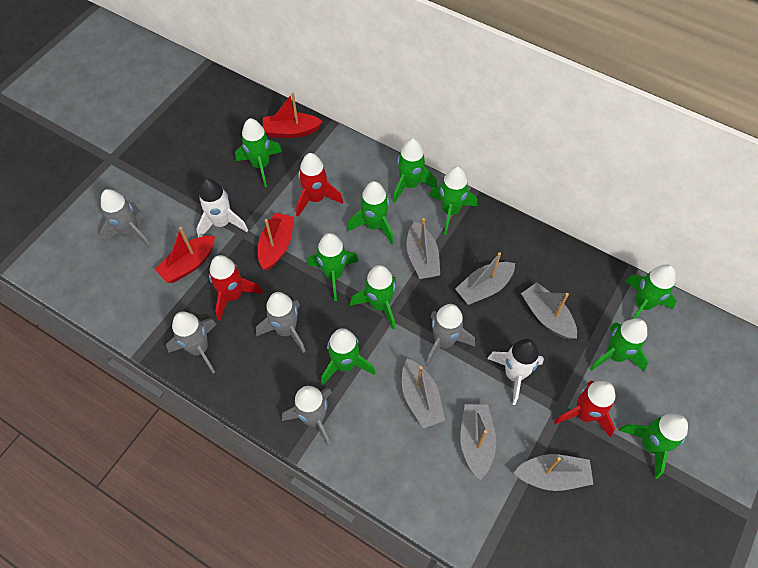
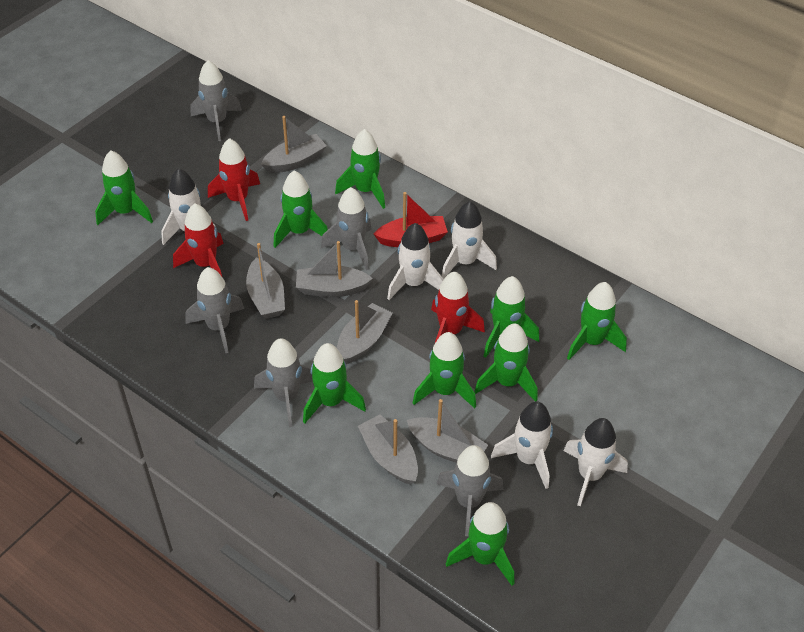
green rocket: 10 -> 9
red boat: 3 -> 1
white rocket: 2 -> 5

